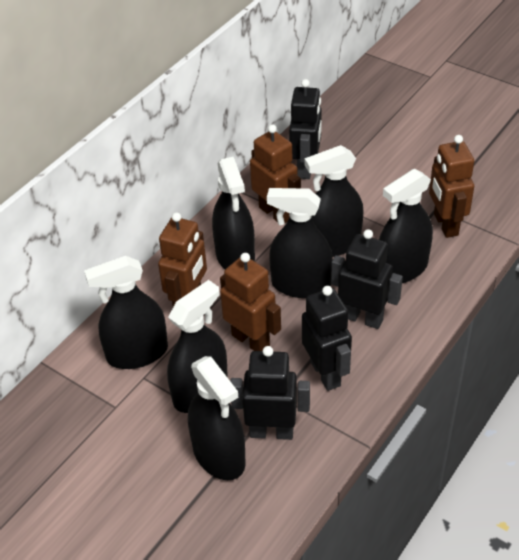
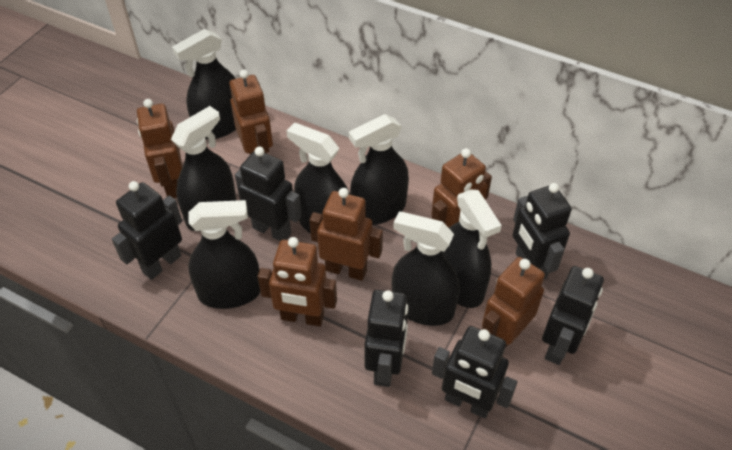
black robot: 4 -> 6
brown robot: 4 -> 6

